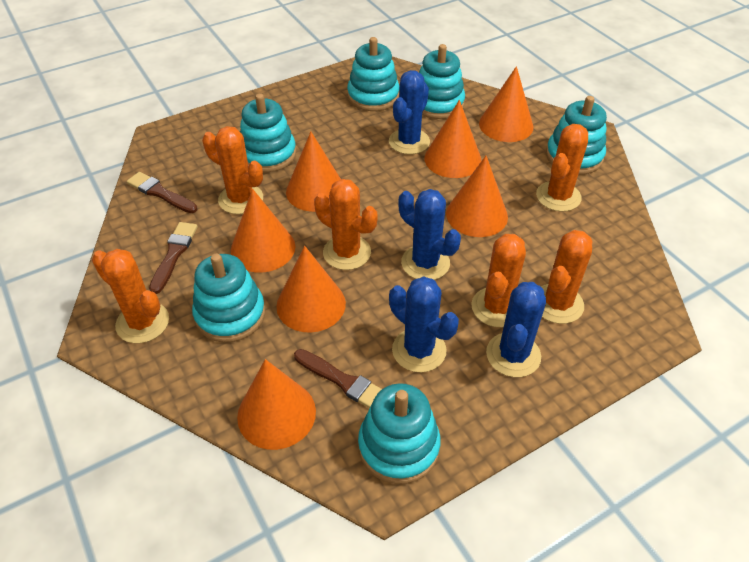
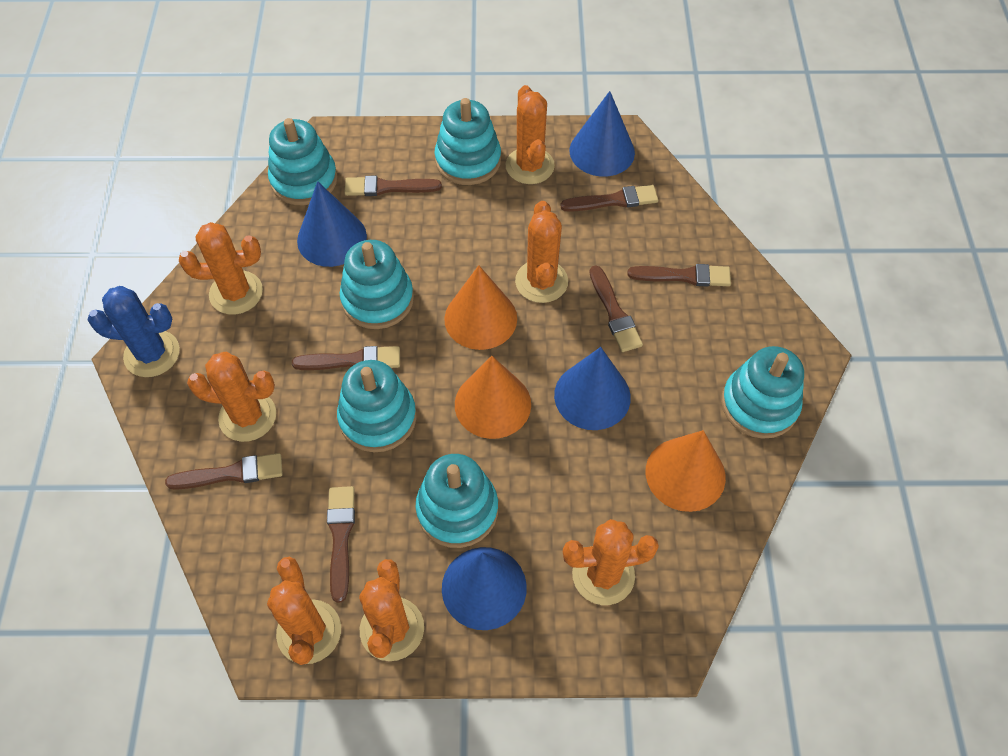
blue cactus: 4 -> 1
blue cone: 0 -> 4
brown brush: 3 -> 7
orange cactus: 6 -> 7
orange cone: 7 -> 3

